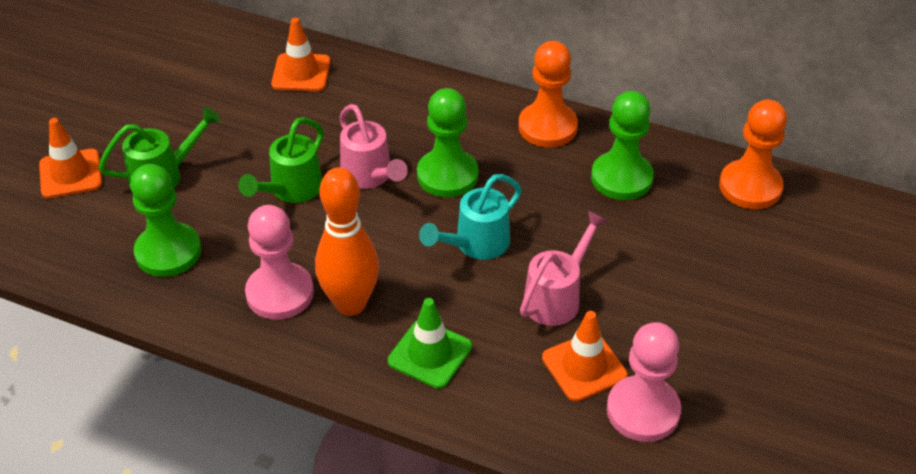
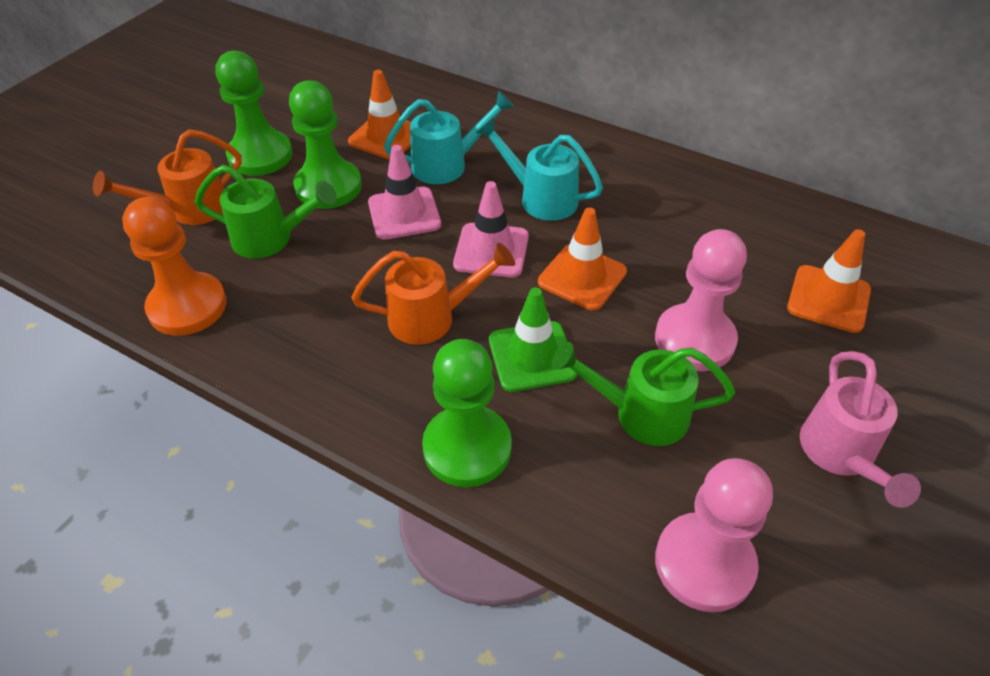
orange bowling pin: 1 -> 0
orange pawn: 2 -> 1
orange watering can: 0 -> 2
pink traffic cone: 0 -> 2
pink watering can: 2 -> 1
turquoise watering can: 1 -> 2

